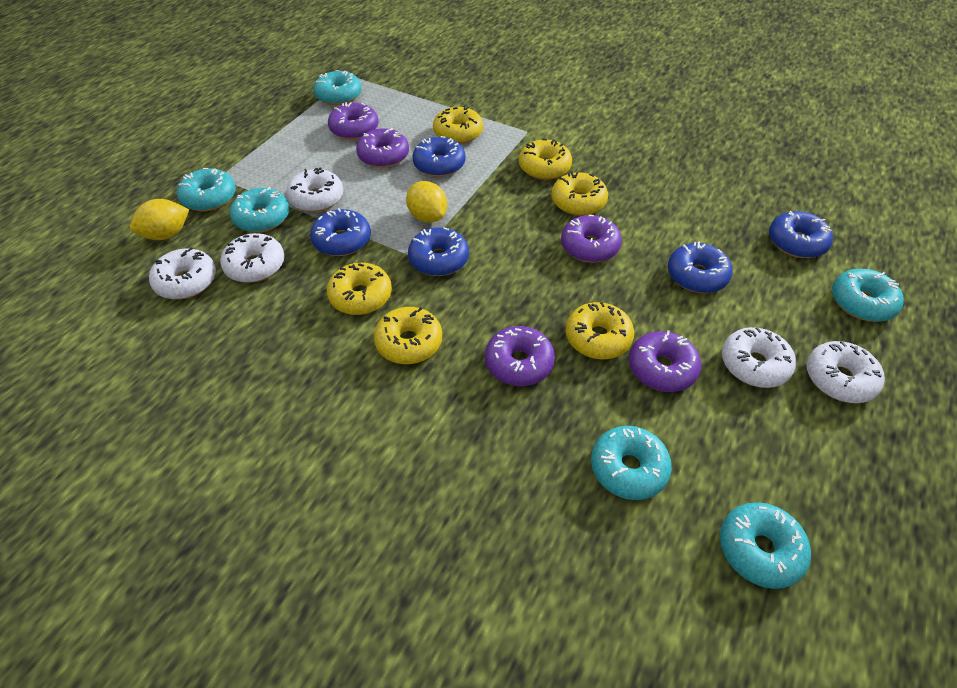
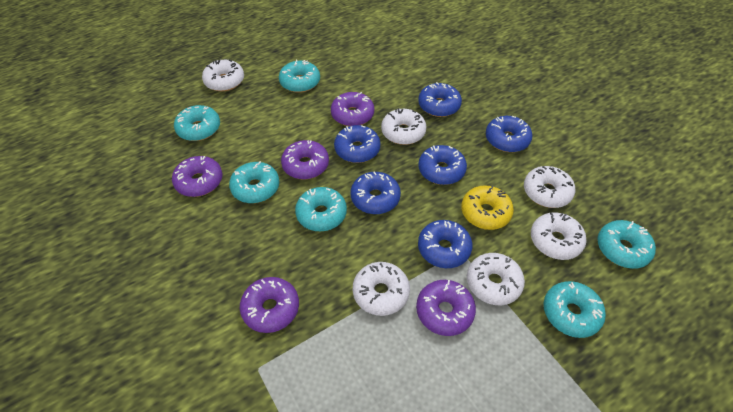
blue donut: 5 -> 6
white donut: 5 -> 6
yellow donut: 6 -> 1
yellow lemon: 2 -> 0

